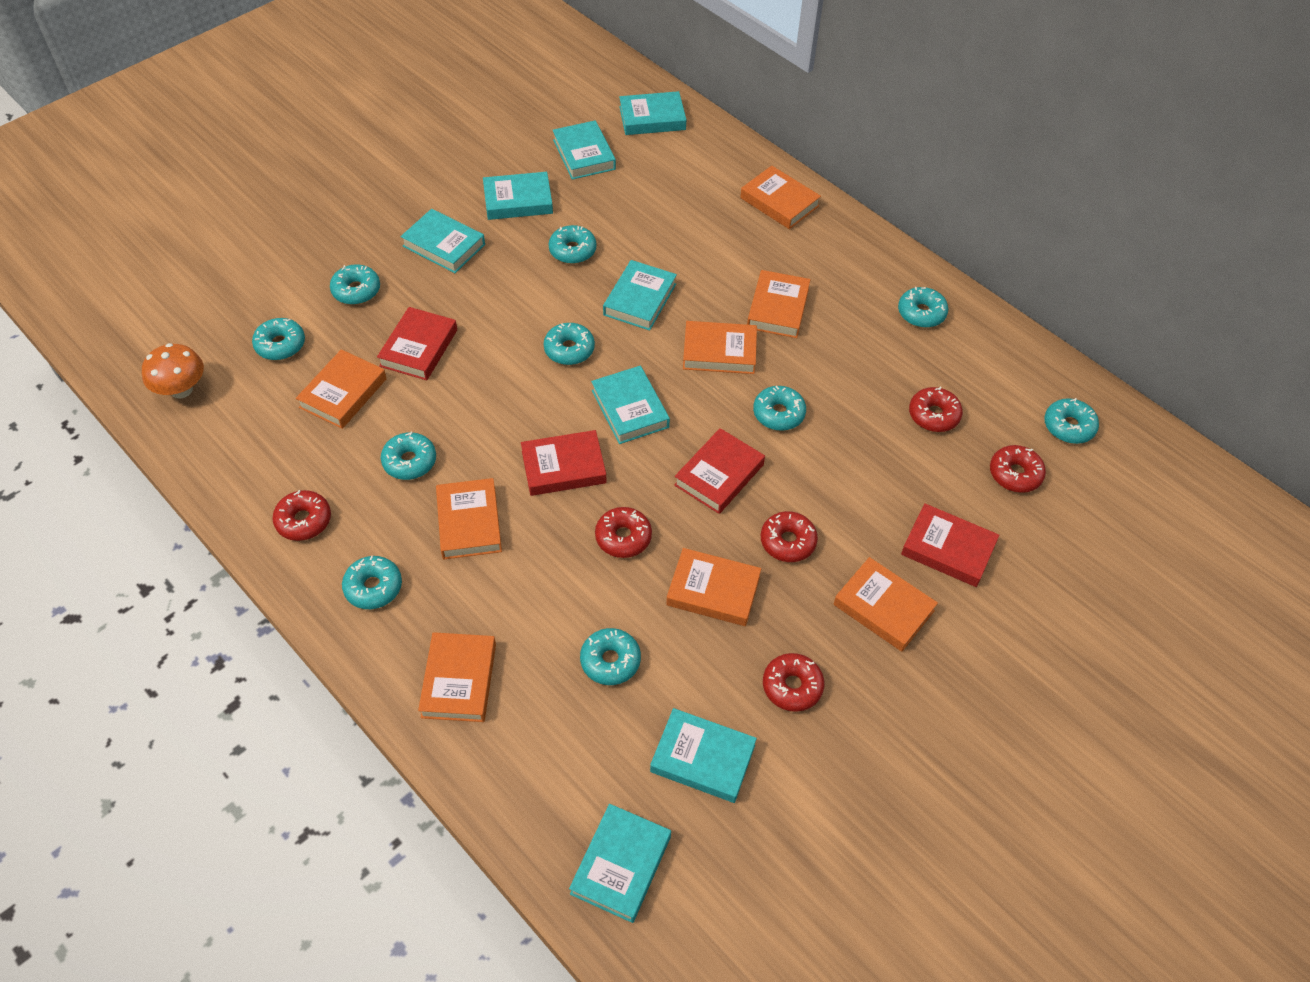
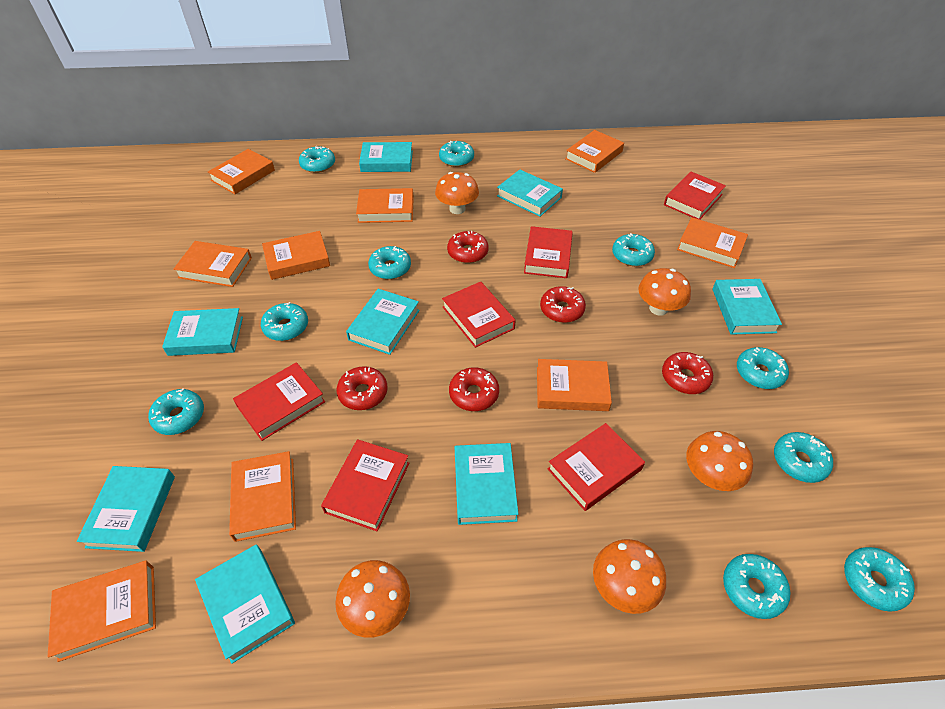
orange book: 8 -> 9
orange mushroom: 1 -> 5
red book: 4 -> 6
red donut: 6 -> 5

